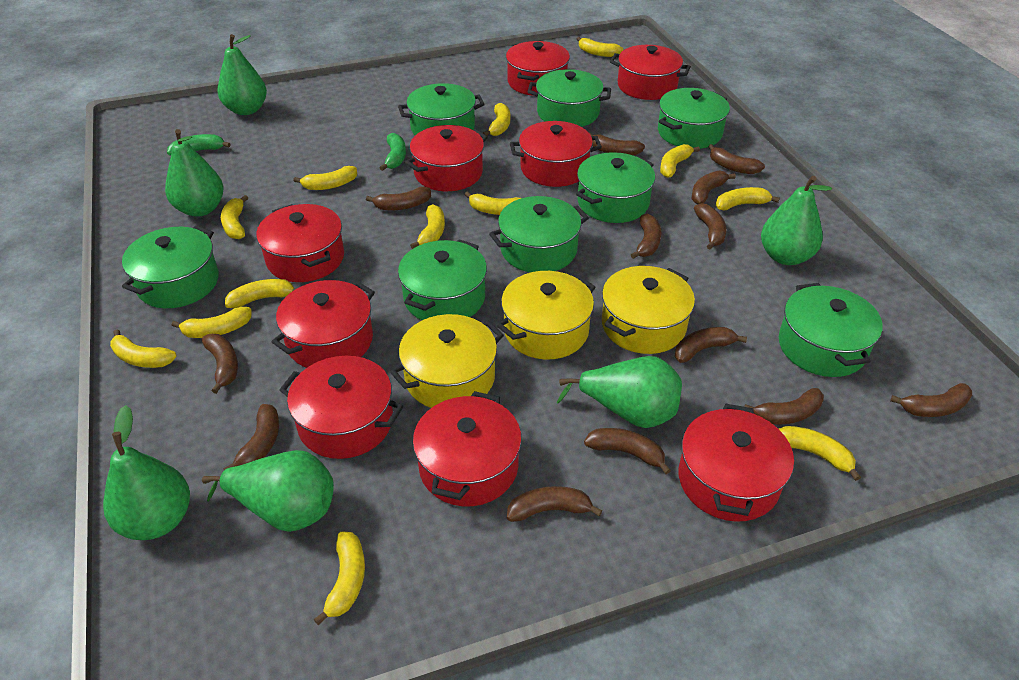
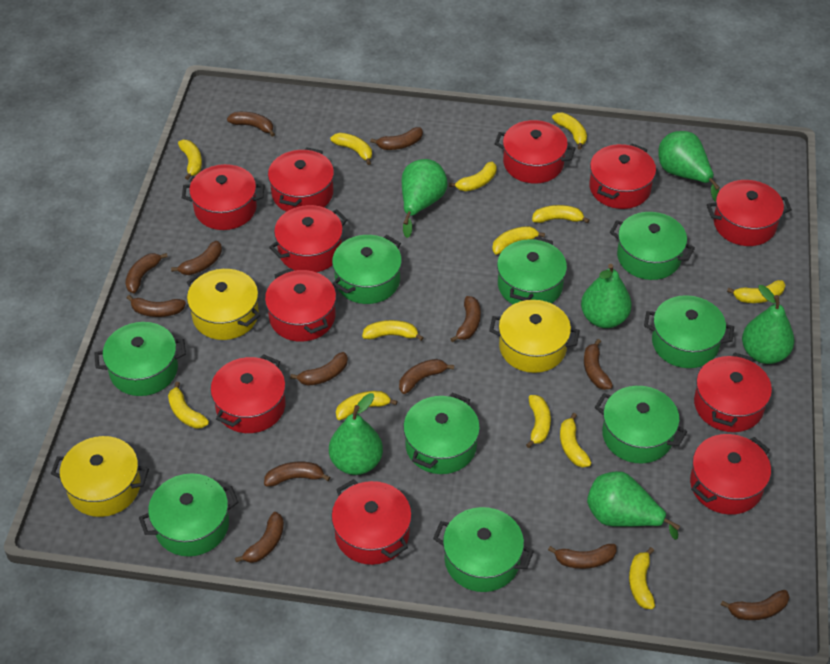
green banana: 2 -> 0
green pot: 8 -> 9
red pot: 9 -> 11

